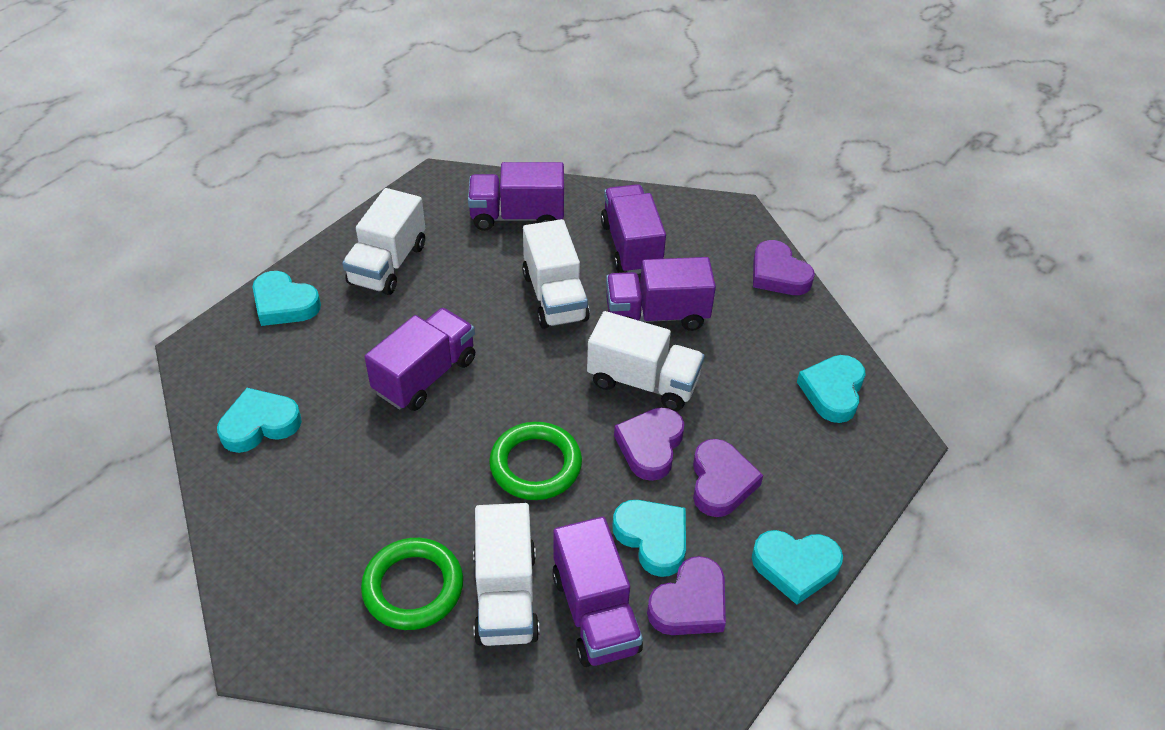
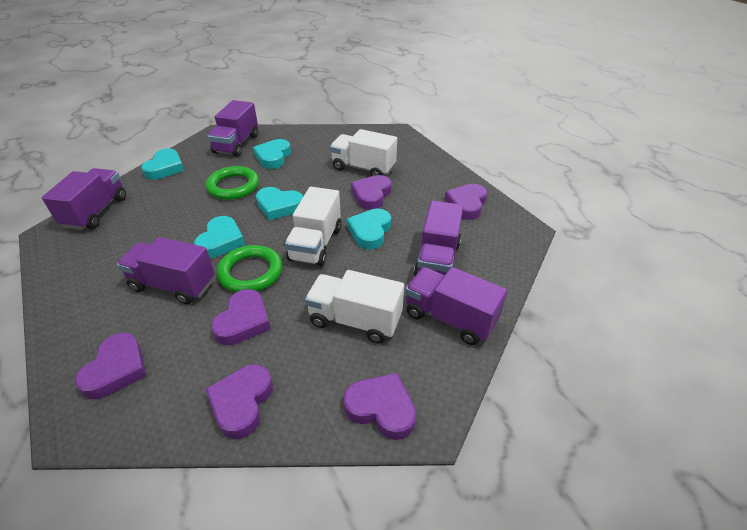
purple heart: 4 -> 6
white truck: 4 -> 3

